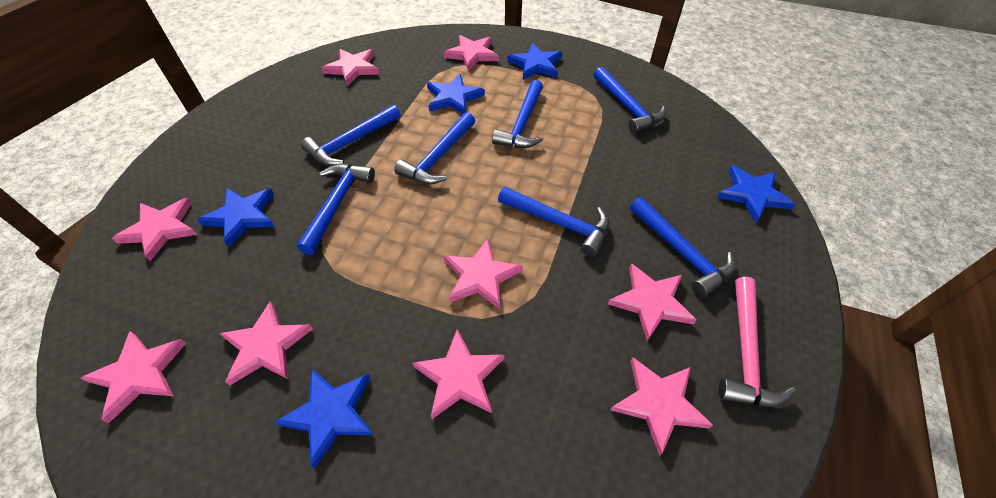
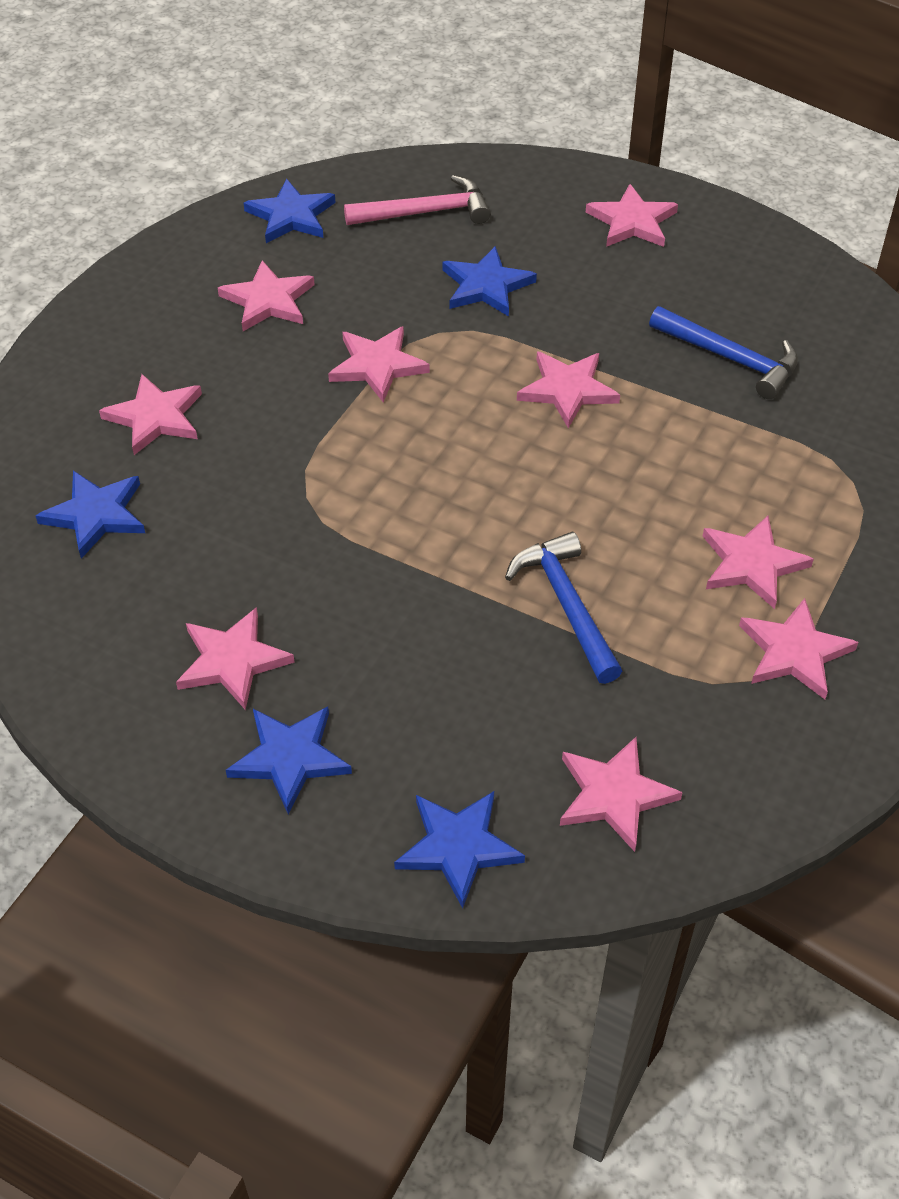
blue hammer: 7 -> 2

